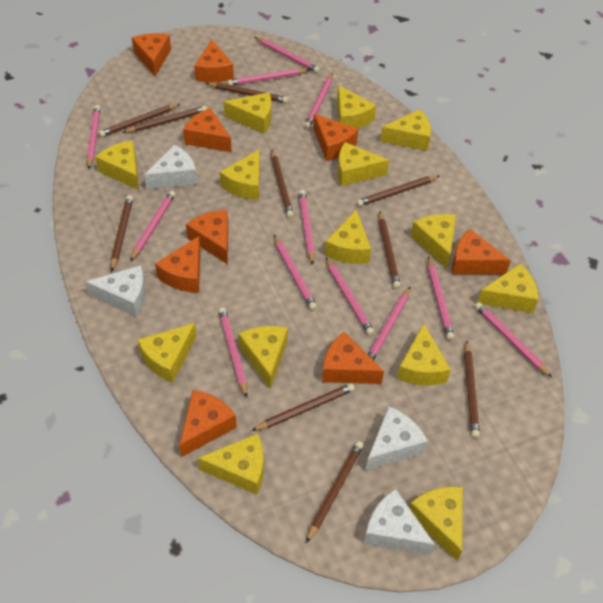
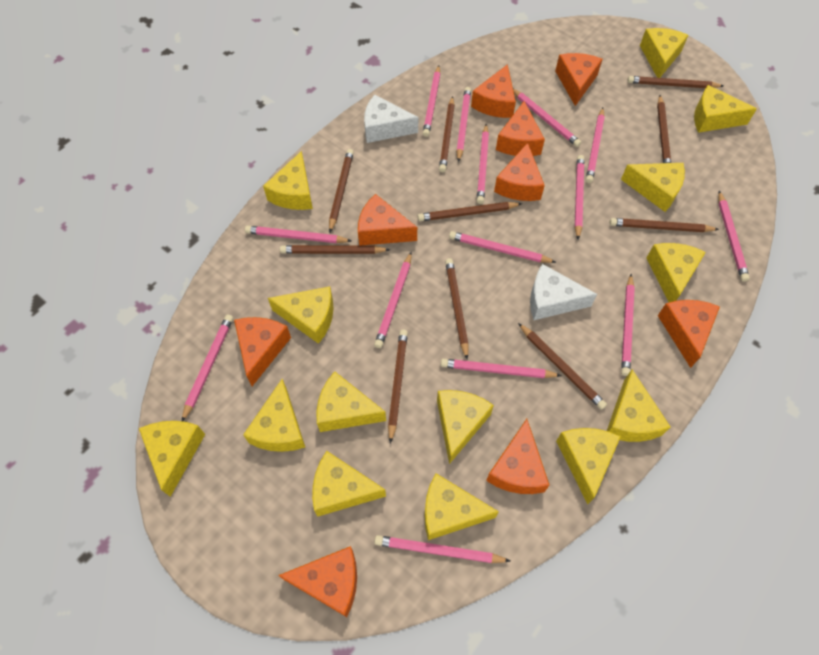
pink pencil: 12 -> 14
white cheese: 4 -> 2

